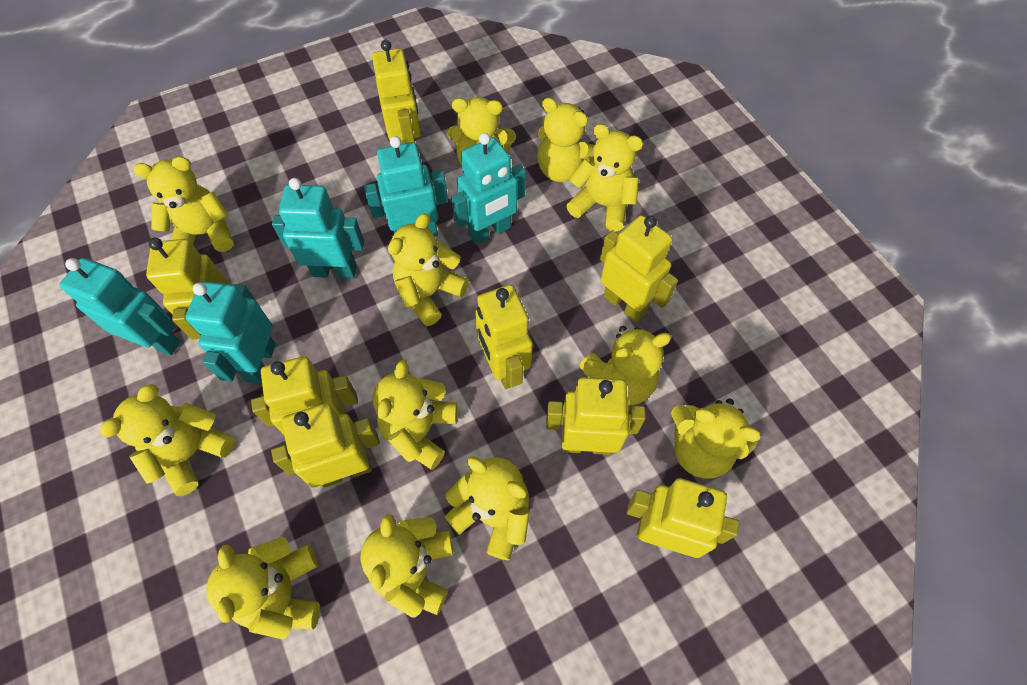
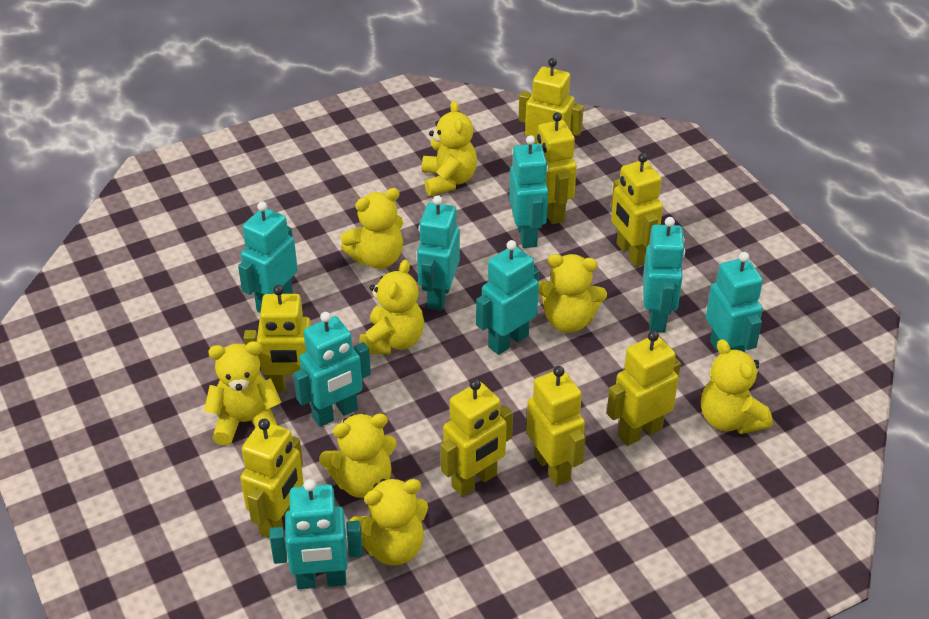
turquoise robot: 5 -> 8
yellow teddy bear: 12 -> 8

